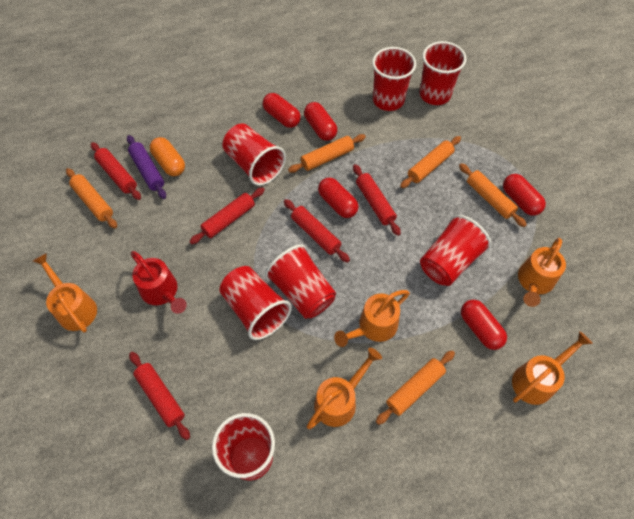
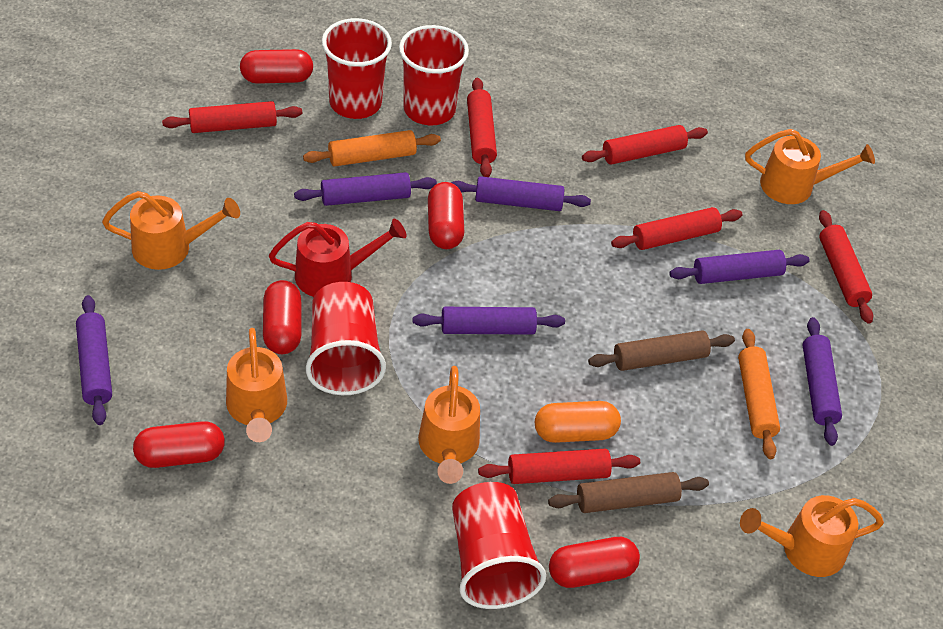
brown rolling pin: 0 -> 2
orange rolling pin: 5 -> 2
purple rolling pin: 1 -> 6
red cup: 7 -> 4
red rolling pin: 5 -> 6

